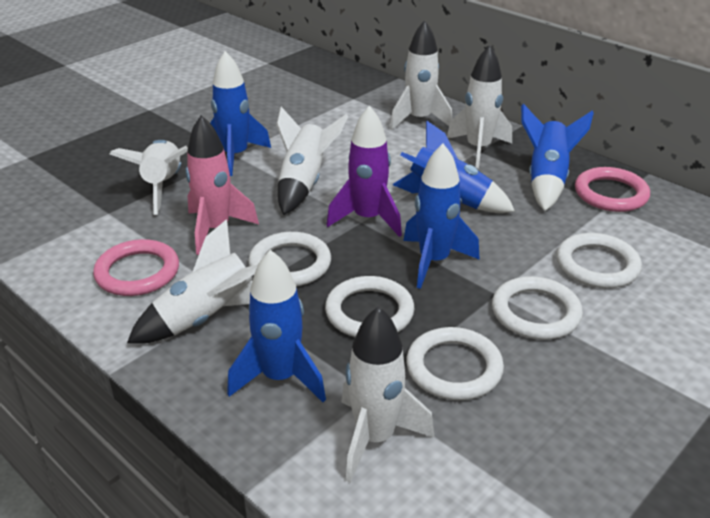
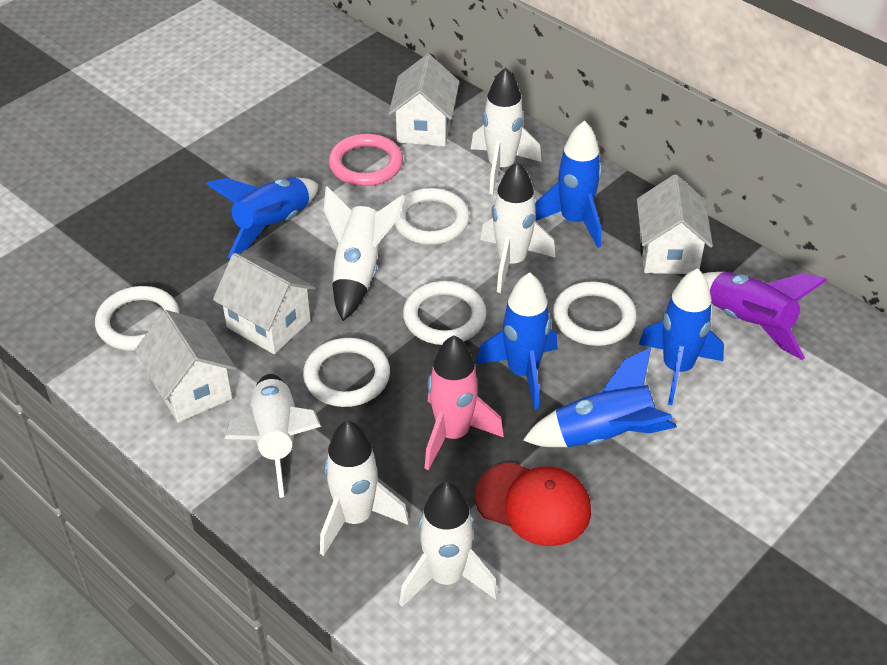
pink ring: 2 -> 1
red cap: 0 -> 1
white house: 0 -> 4

